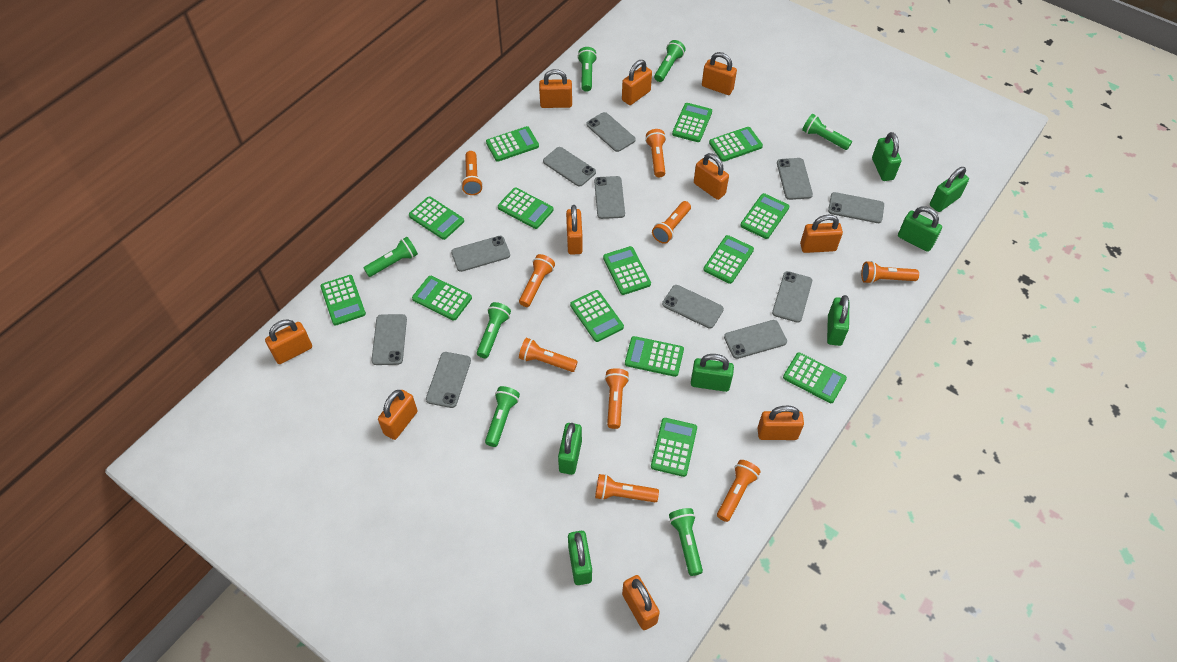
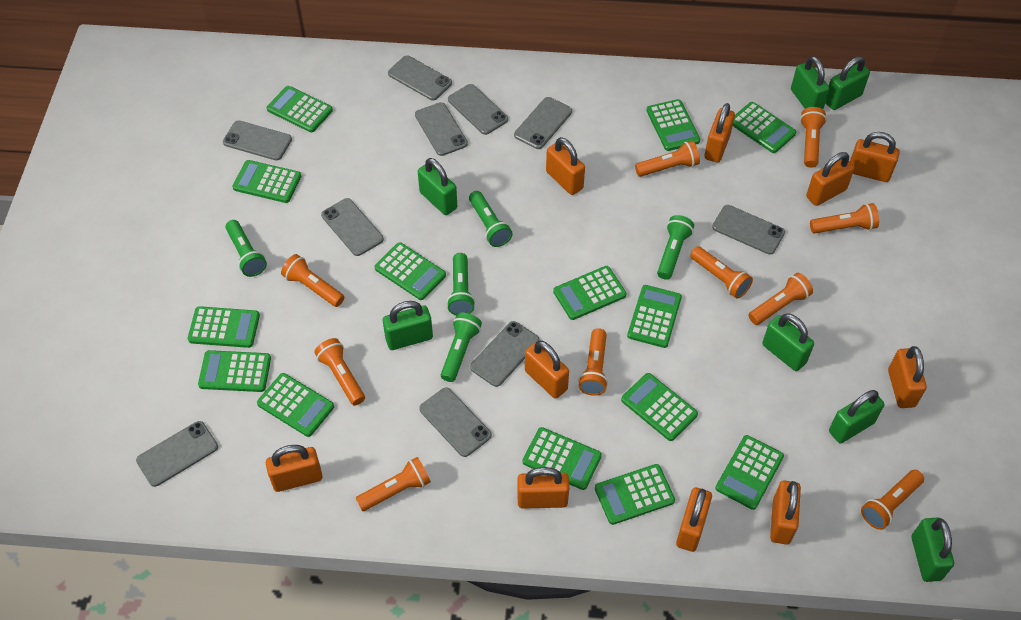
green flashlight: 7 -> 5
grey phone: 11 -> 10
orange flashlight: 9 -> 10

